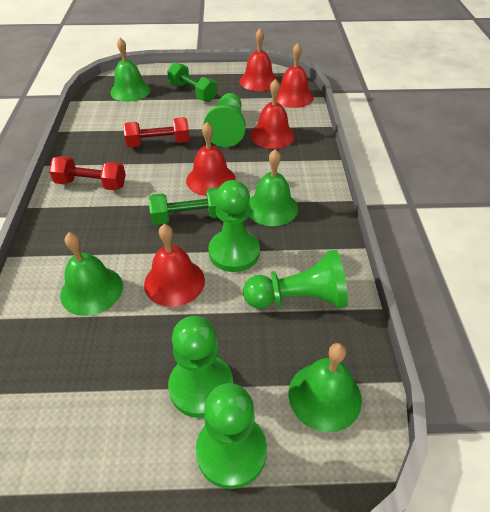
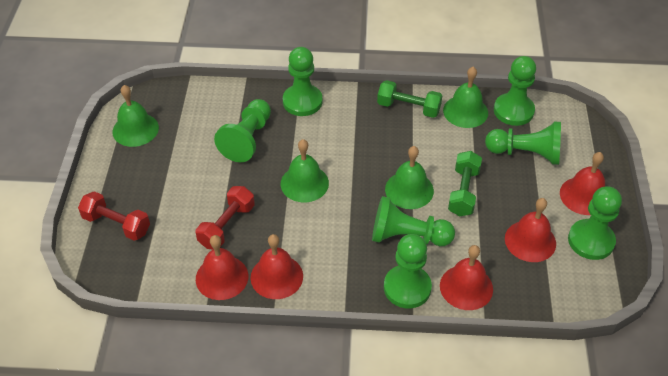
green pawn: 5 -> 7

